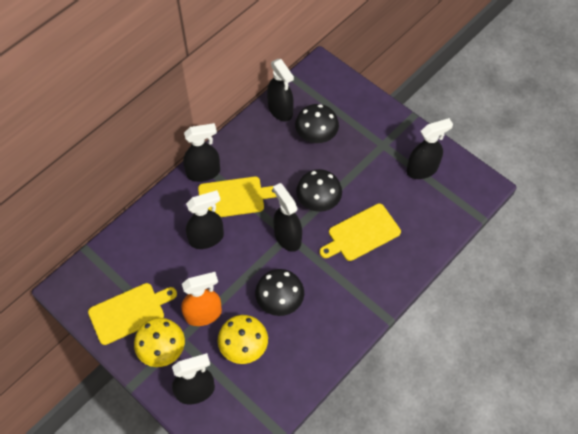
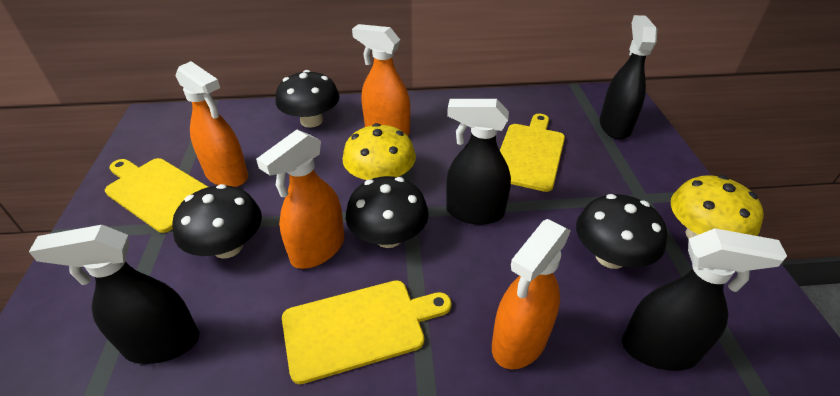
black mushroom: 3 -> 4
black spray bottle: 6 -> 4
orange spray bottle: 1 -> 4

